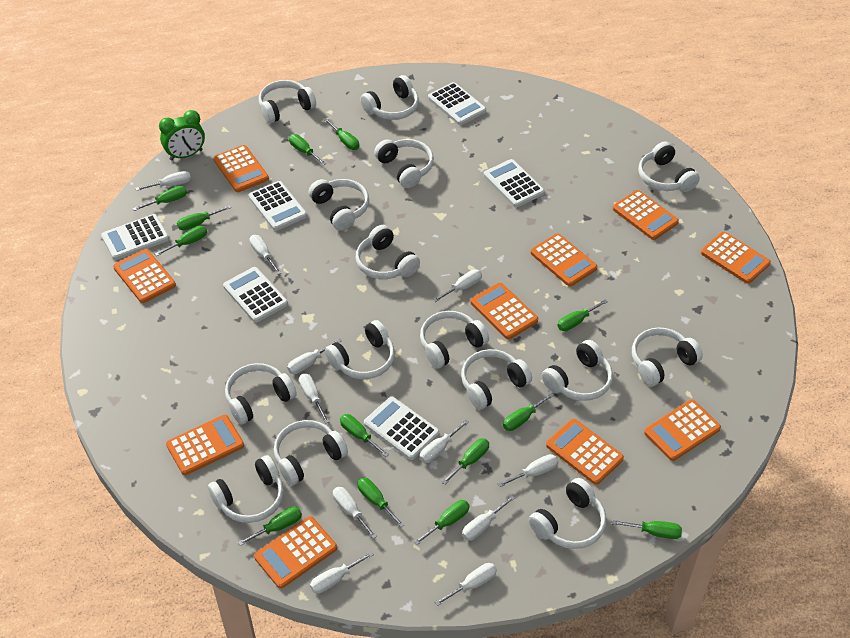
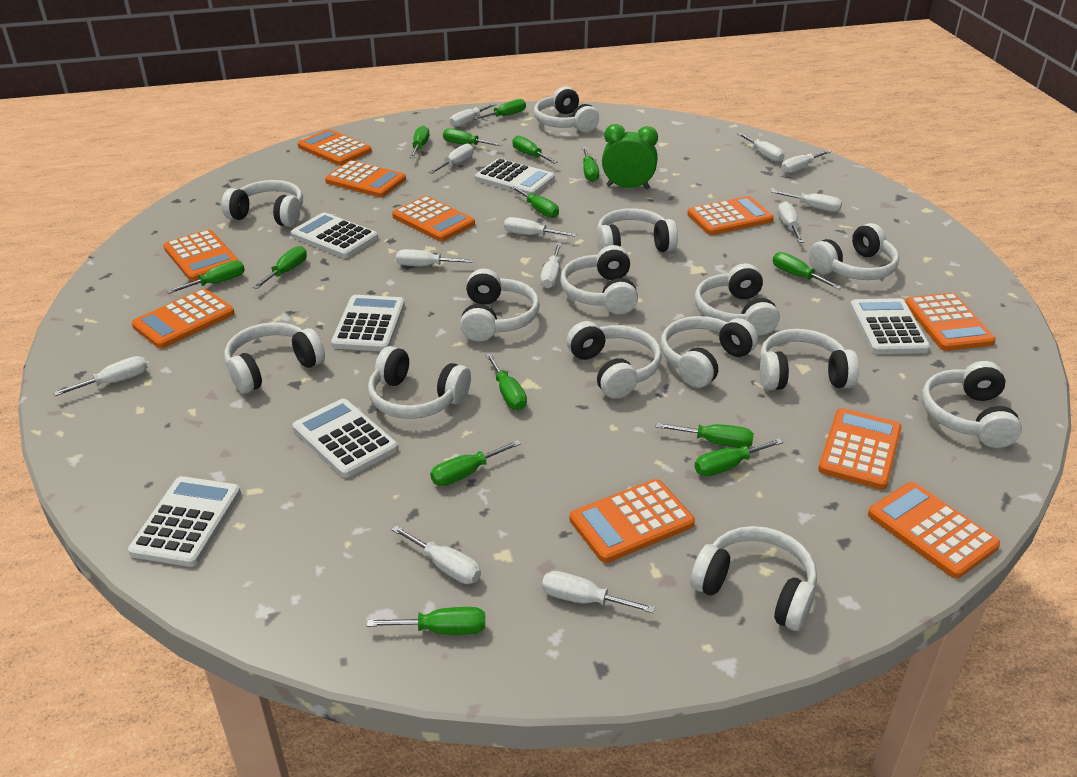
green screwdriver: 13 -> 14
white headphones: 15 -> 14
white screwdriver: 11 -> 12

